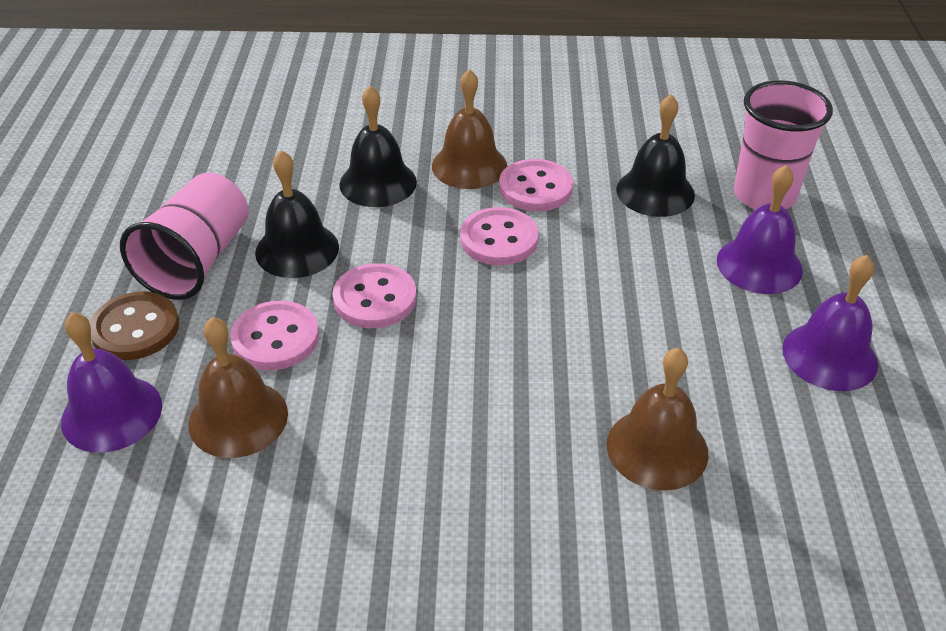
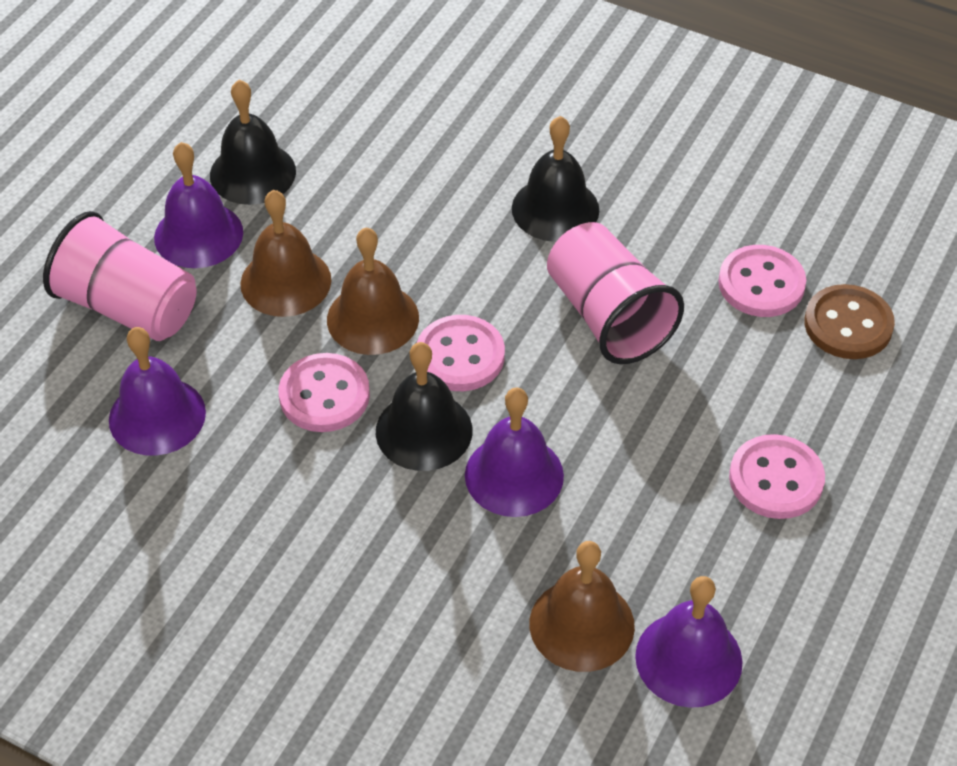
purple bell: 3 -> 4

